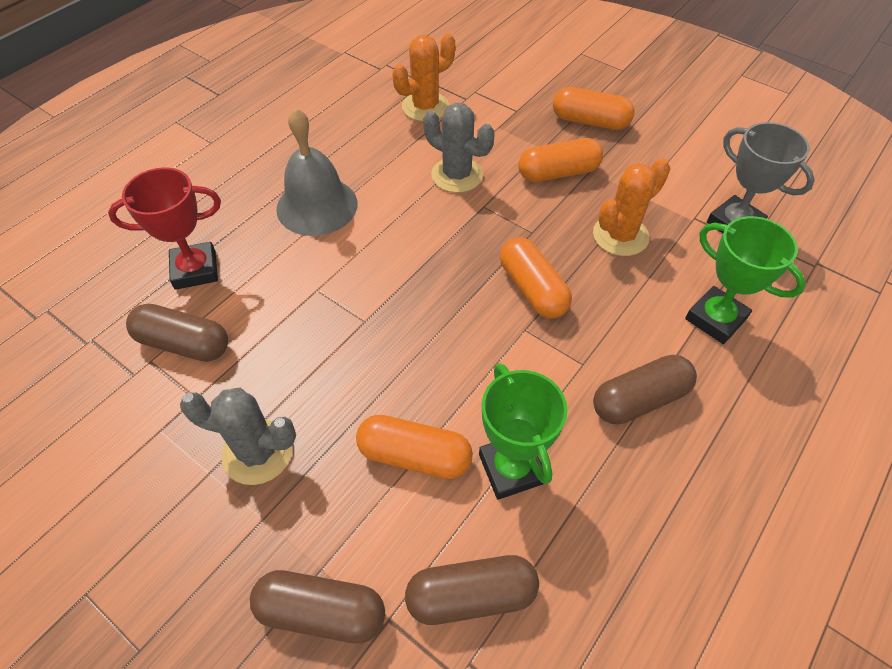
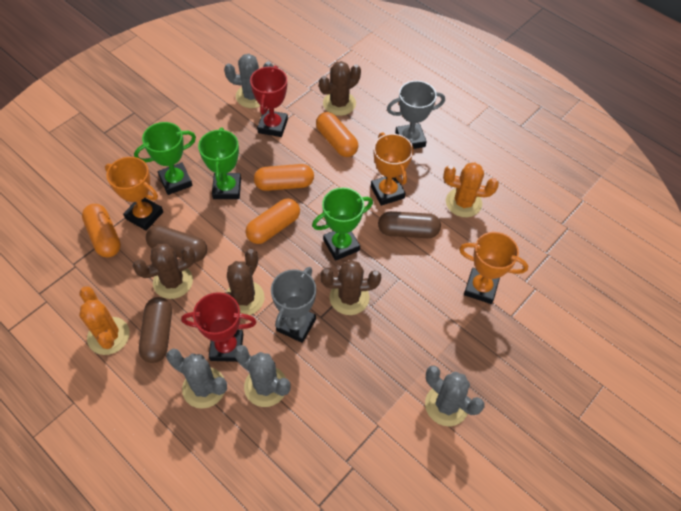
brown cactus: 0 -> 4
brown capsule: 4 -> 3
green trophy: 2 -> 3
grey bell: 1 -> 0
grey cactus: 2 -> 4
grey trophy: 1 -> 2
orange trophy: 0 -> 3
red trophy: 1 -> 2

